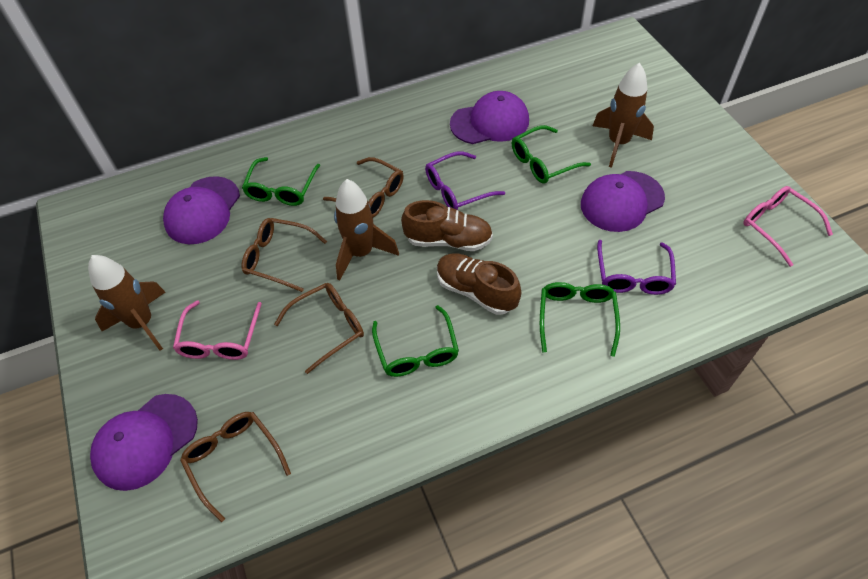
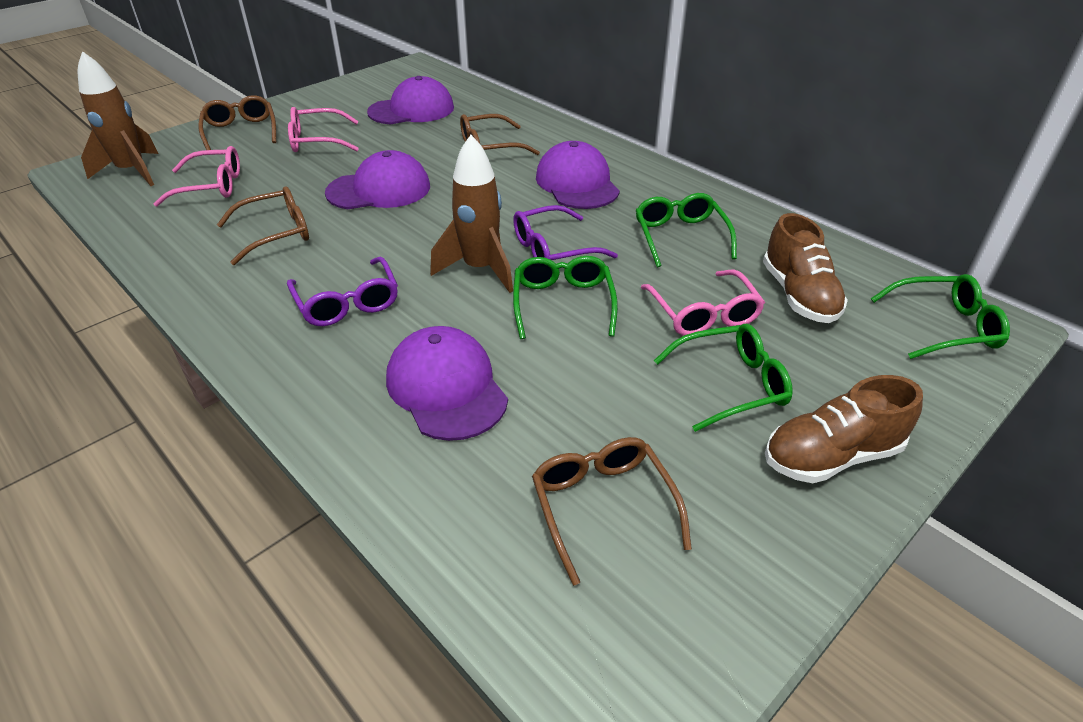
brown rocket: 3 -> 2
pink glasses: 2 -> 3

